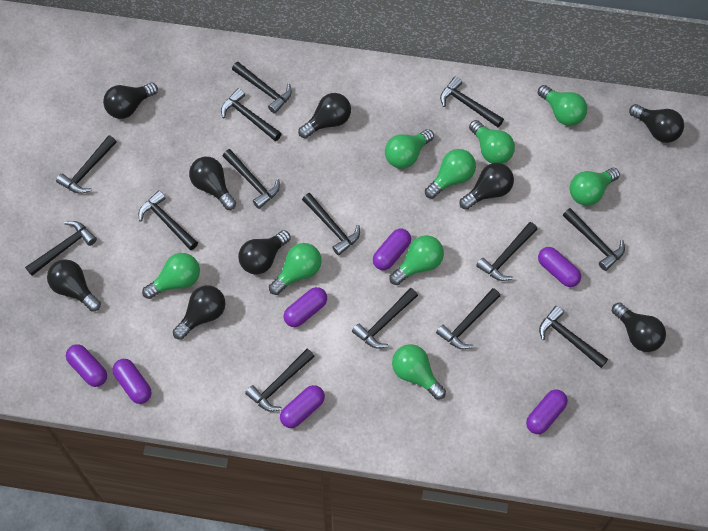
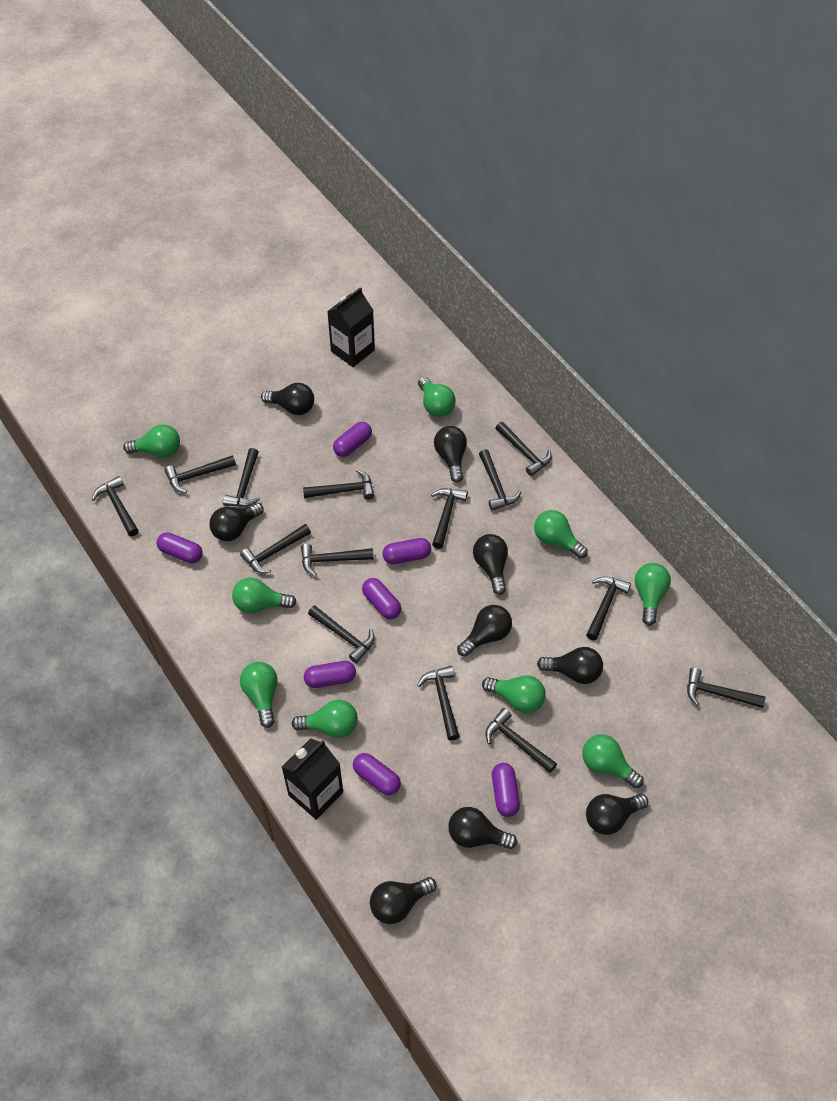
black carton: 0 -> 2

